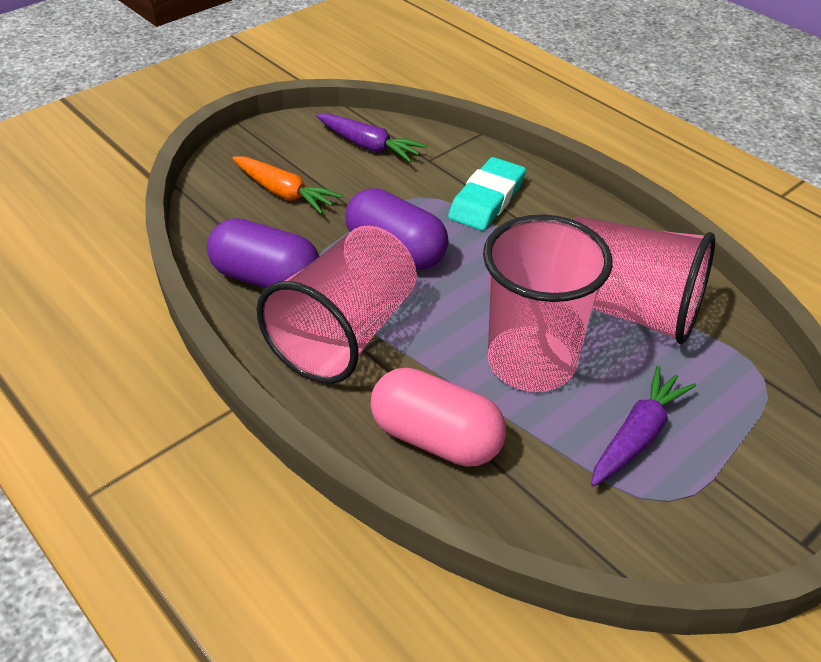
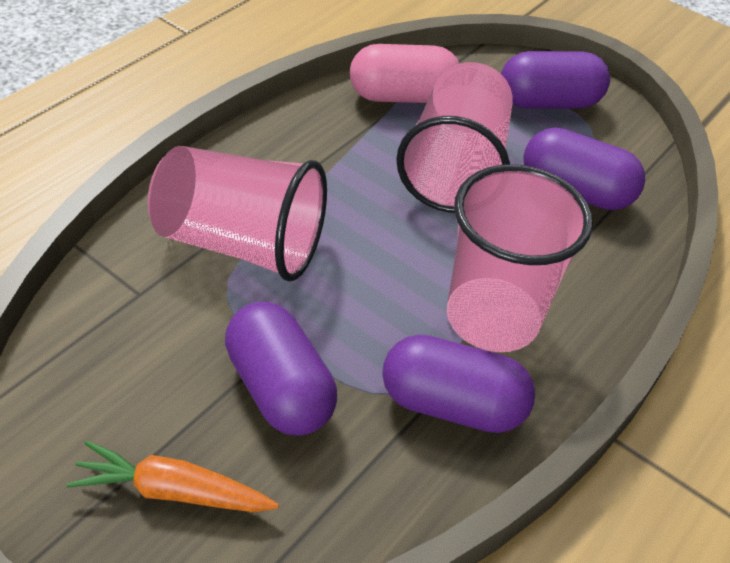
purple capsule: 2 -> 4
purple carrot: 2 -> 0
turquoise eraser: 1 -> 0

